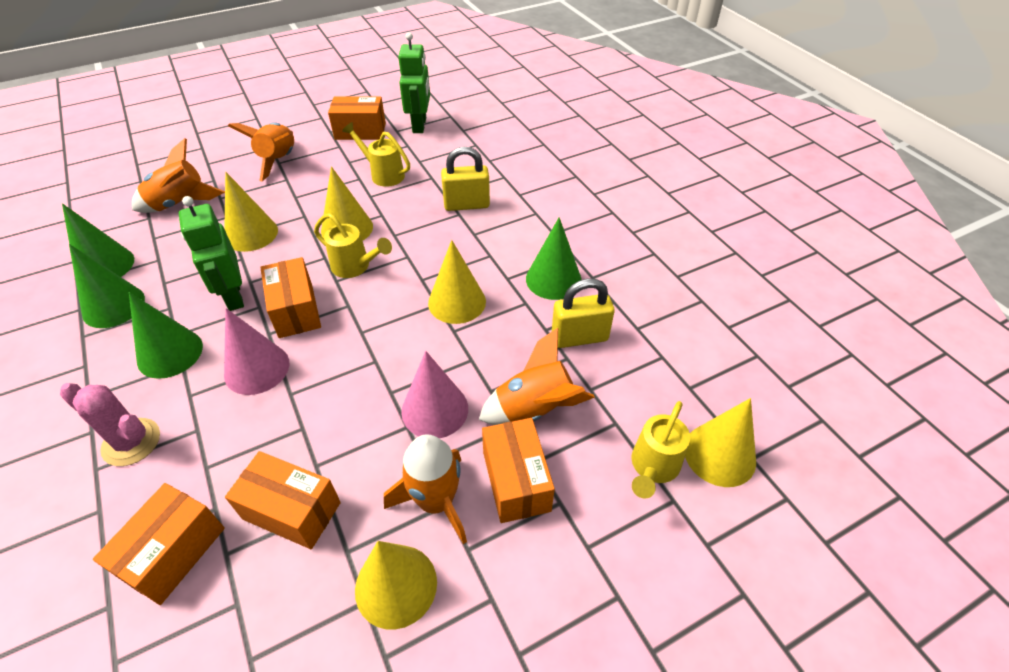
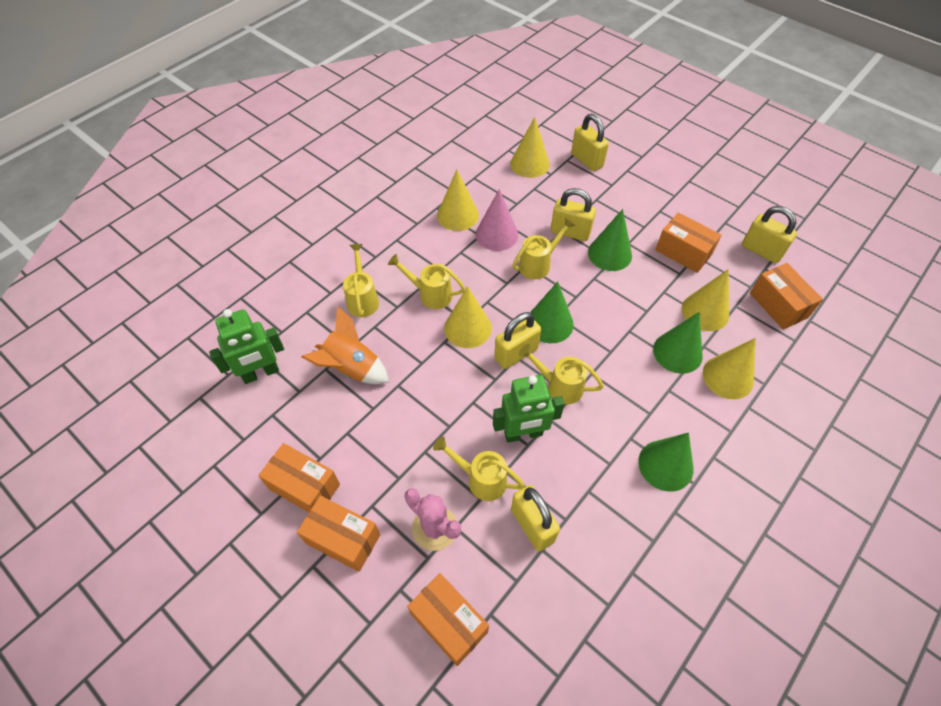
orange rocket: 4 -> 1
pink cone: 2 -> 1
yellow padlock: 2 -> 5
yellow watering can: 3 -> 5

